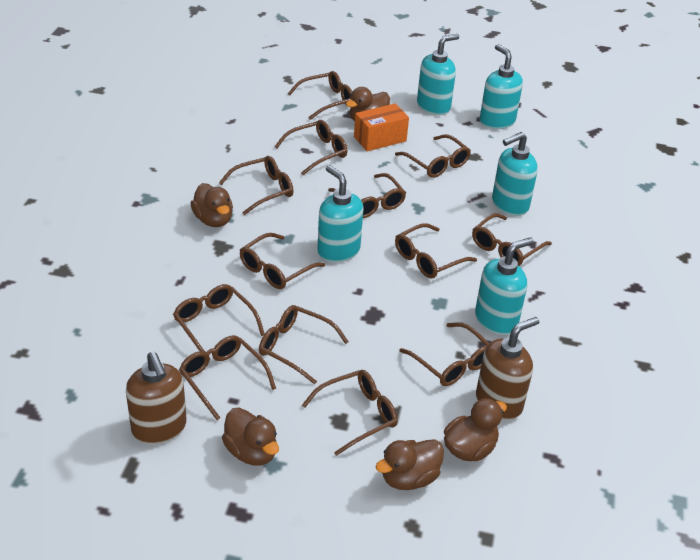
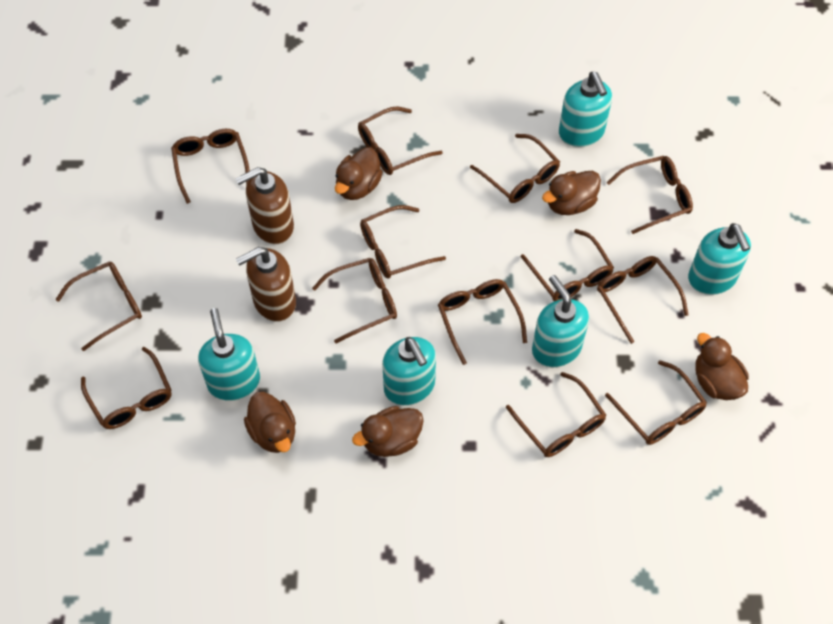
orange box: 1 -> 0

